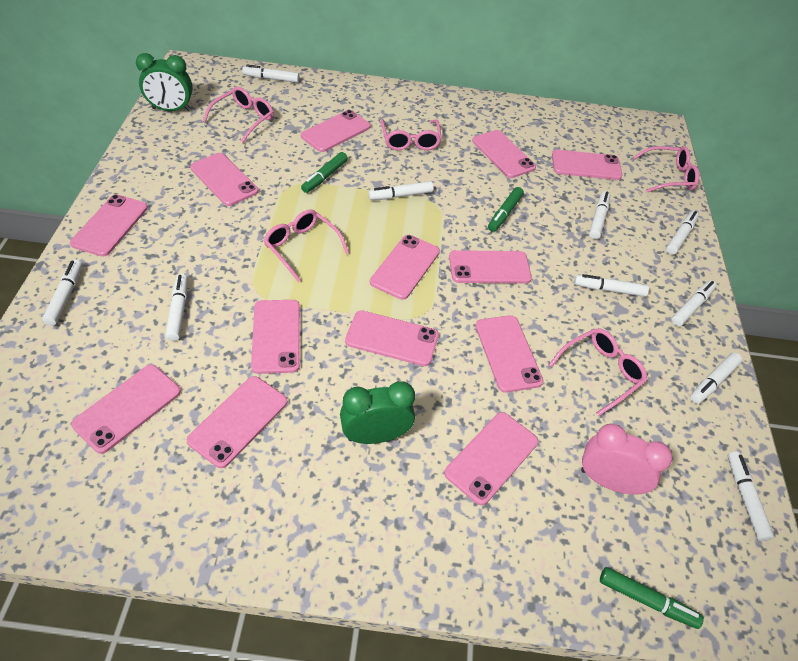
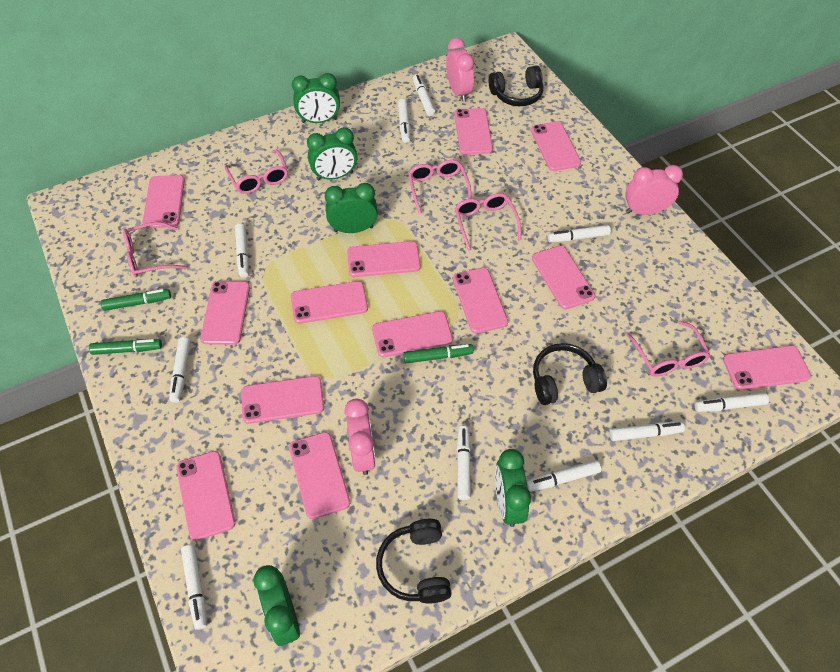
black headphones: 0 -> 3
green clock: 2 -> 5
pink clock: 1 -> 3

